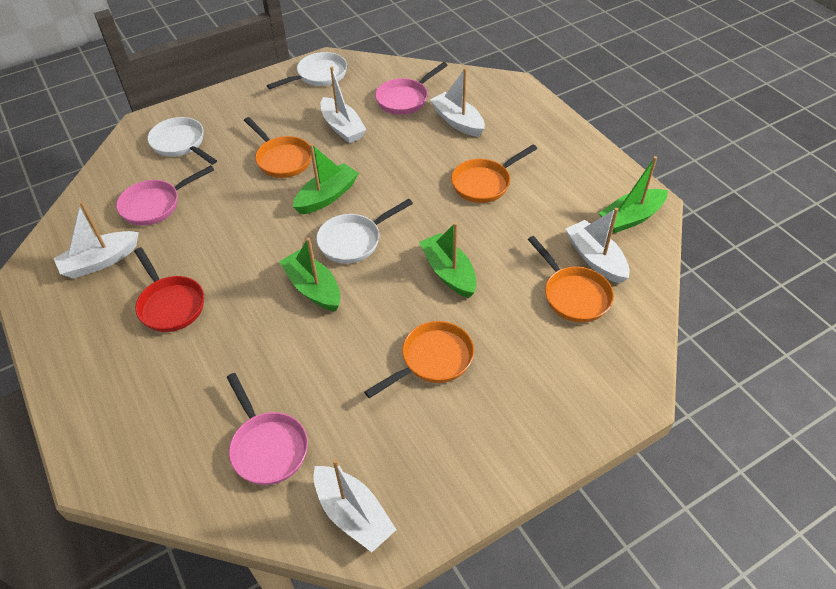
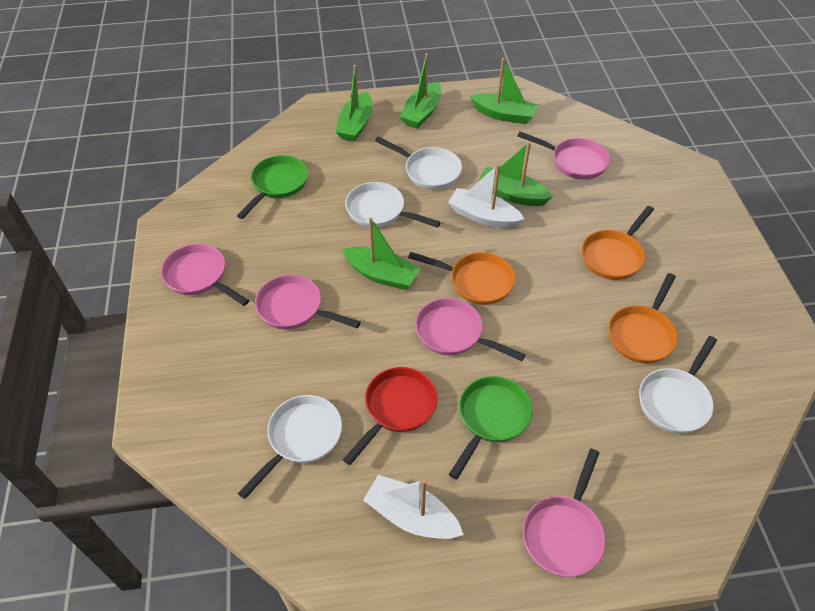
green boat: 4 -> 5
green pan: 0 -> 2
orange pan: 4 -> 3
pink pan: 3 -> 5
white boat: 5 -> 2
white pan: 3 -> 4

